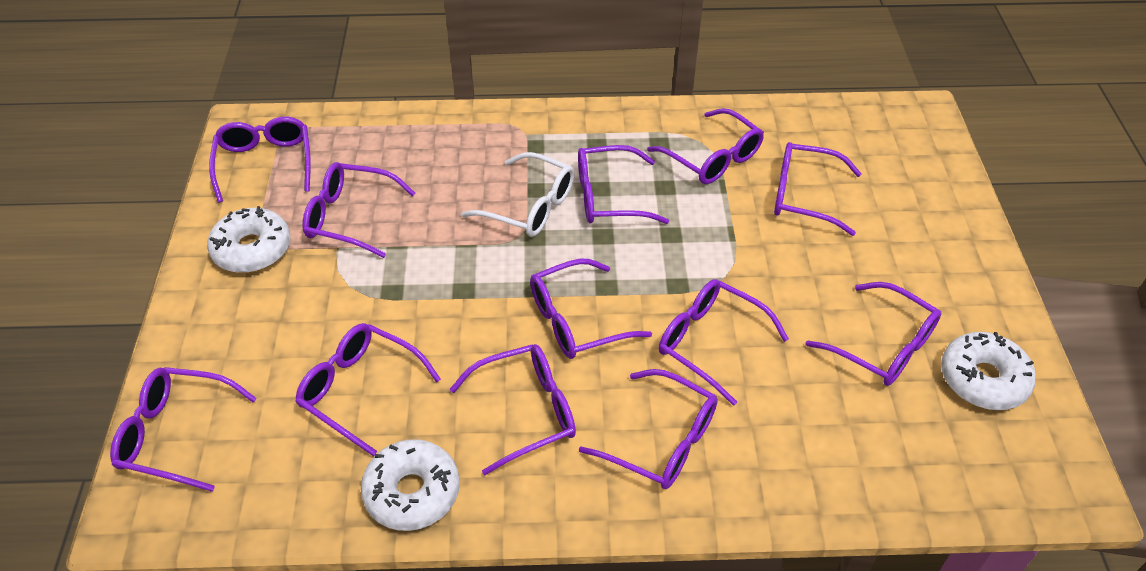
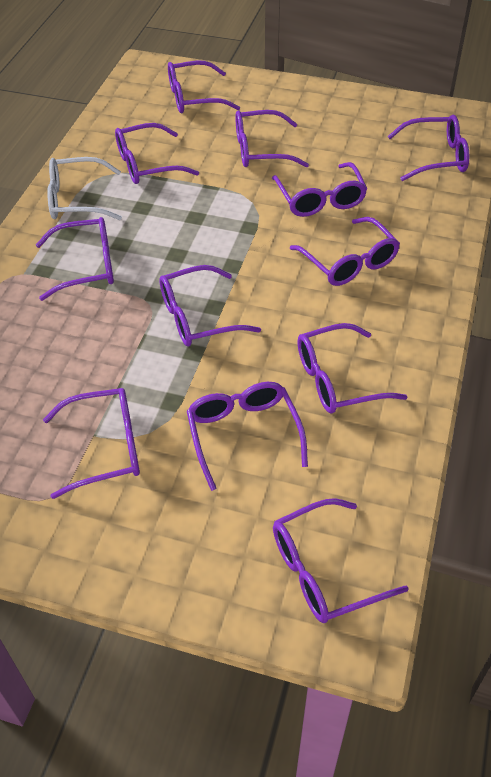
white donut: 3 -> 0

